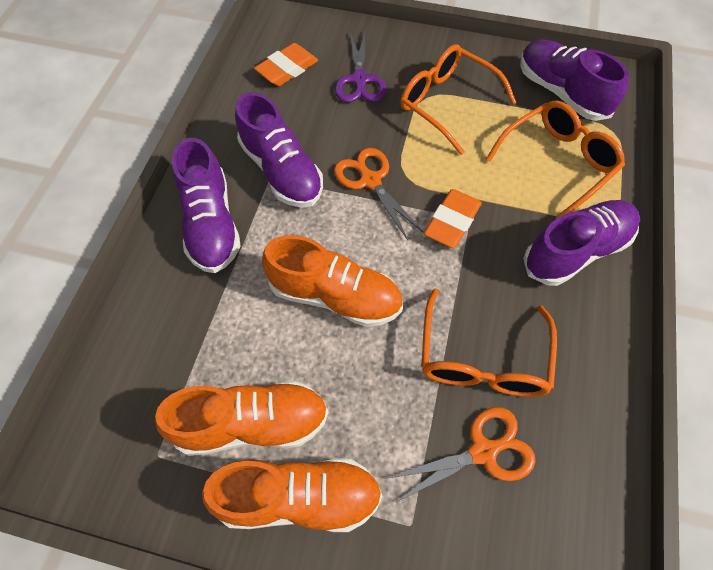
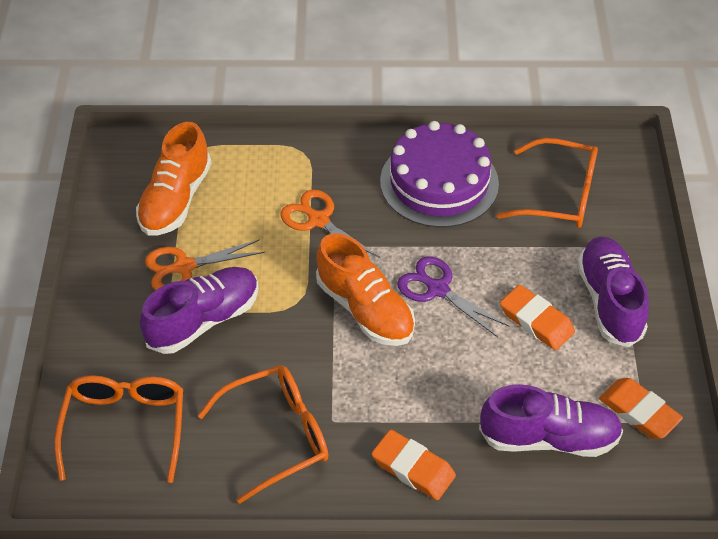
orange eraser: 2 -> 3
orange shoe: 3 -> 2
purple cake: 0 -> 1
purple shoe: 4 -> 3

